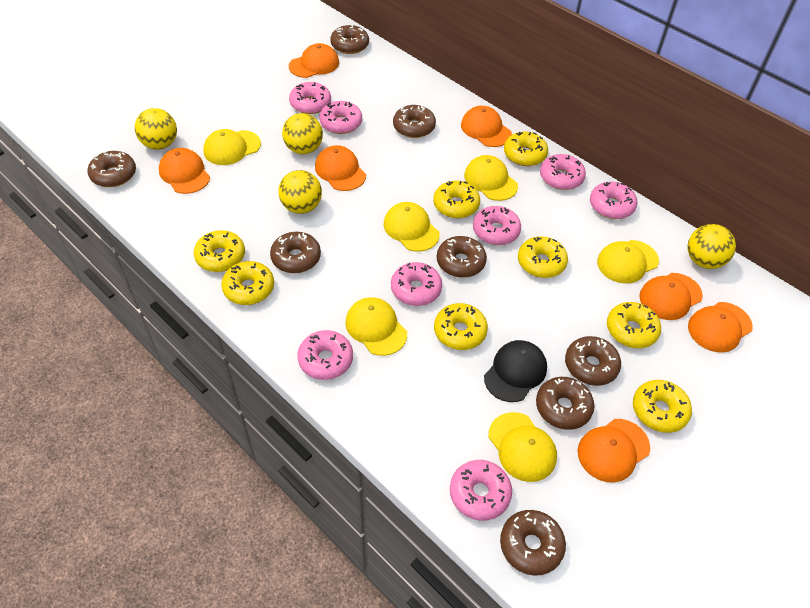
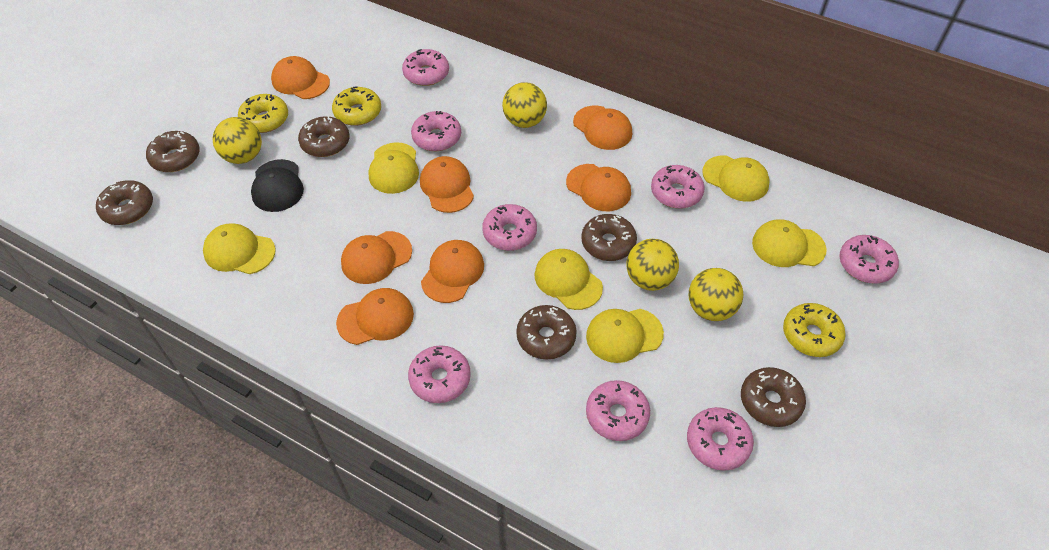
brown donut: 8 -> 6
yellow donut: 8 -> 3

